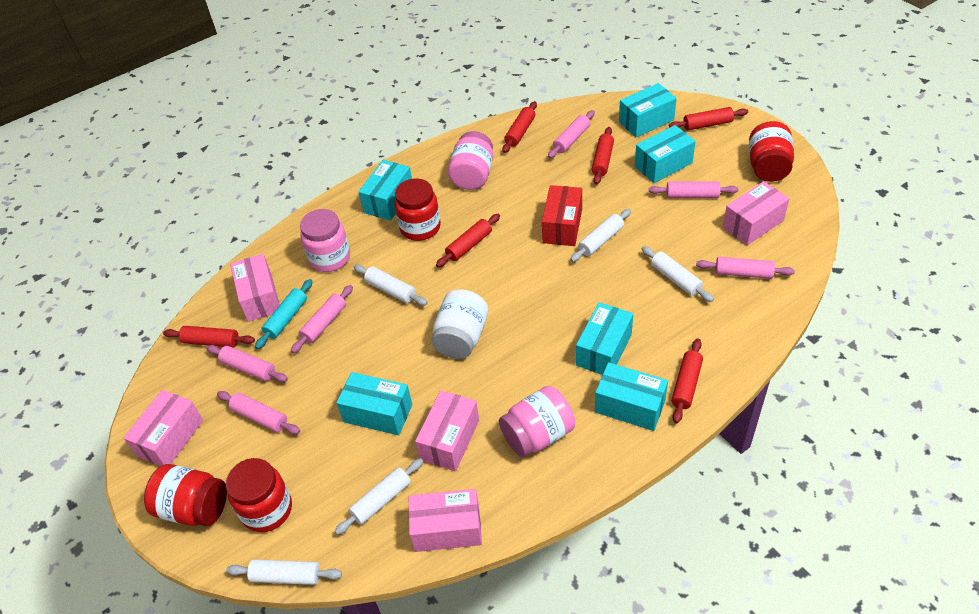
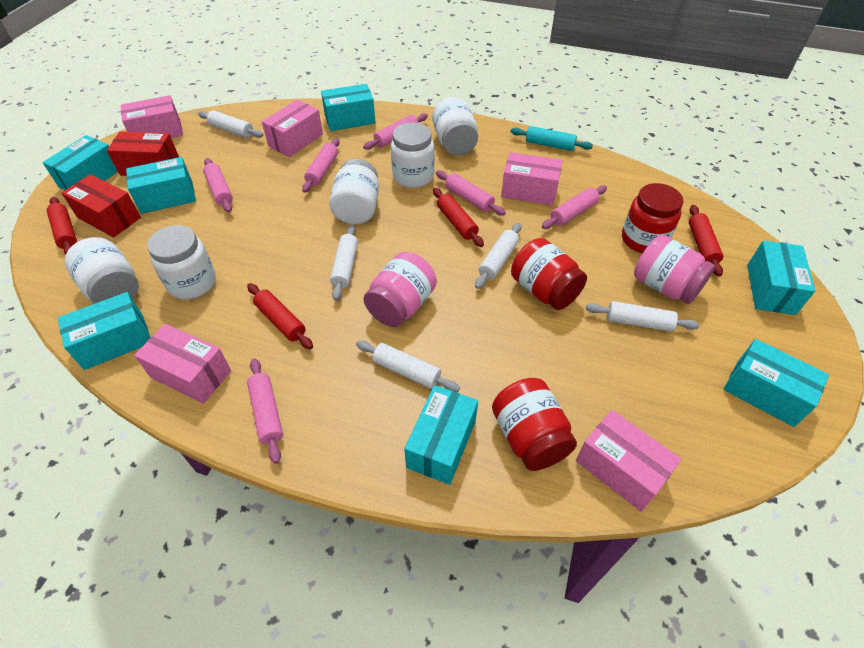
pink jar: 3 -> 2
red box: 1 -> 2
red jar: 4 -> 3
red rolling pin: 6 -> 4
turquoise box: 6 -> 7
white jar: 1 -> 5

